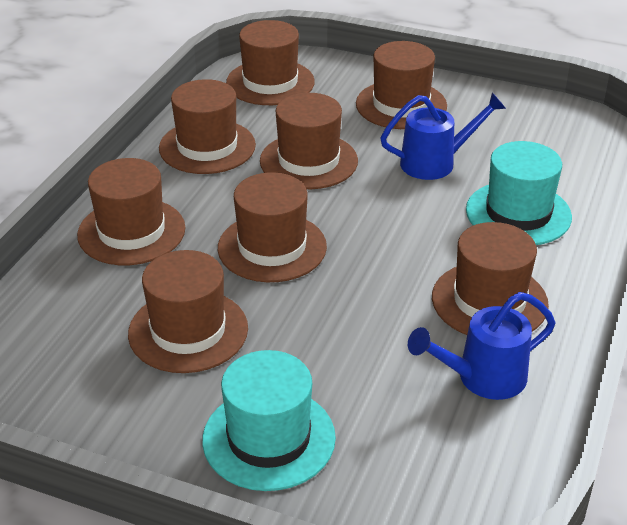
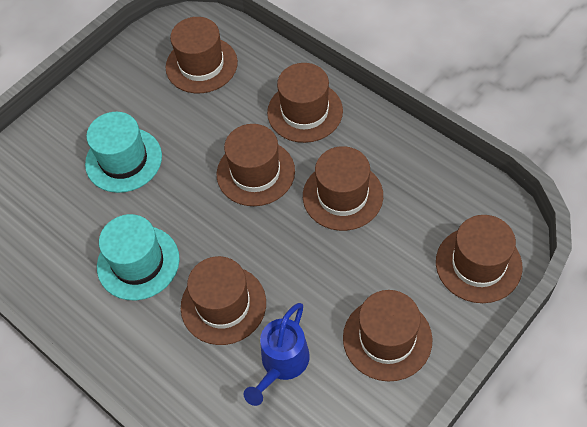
blue watering can: 2 -> 1
brown hat: 8 -> 7

